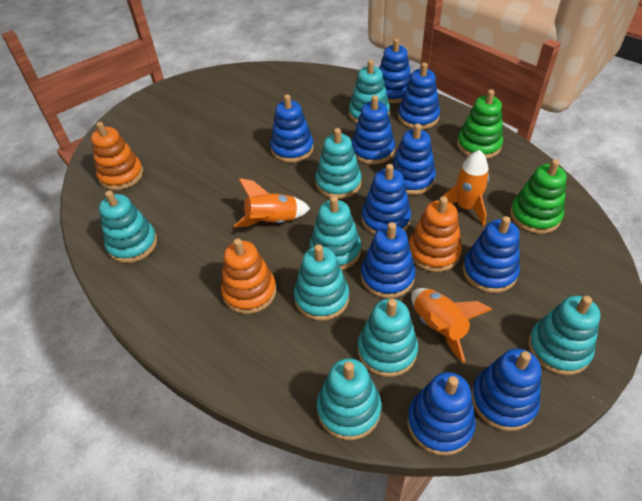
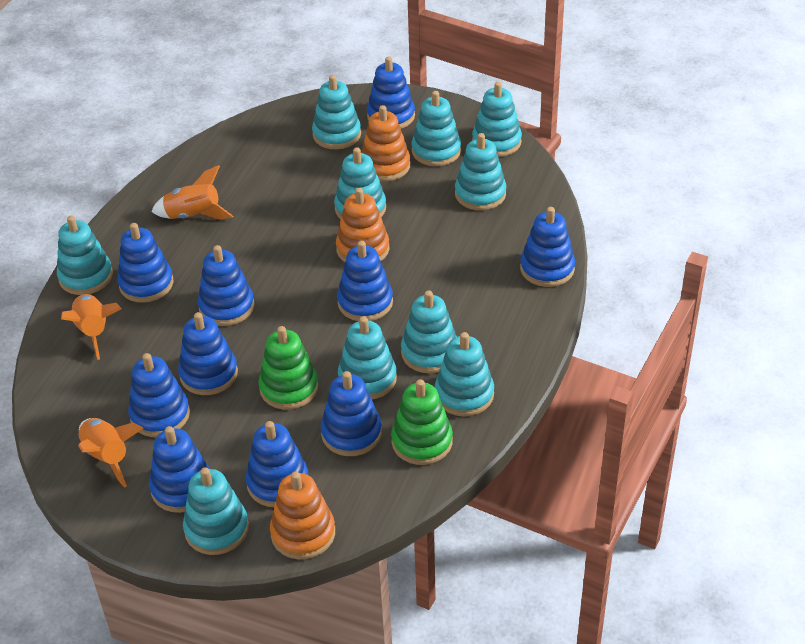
turquoise stacking toy: 8 -> 10

